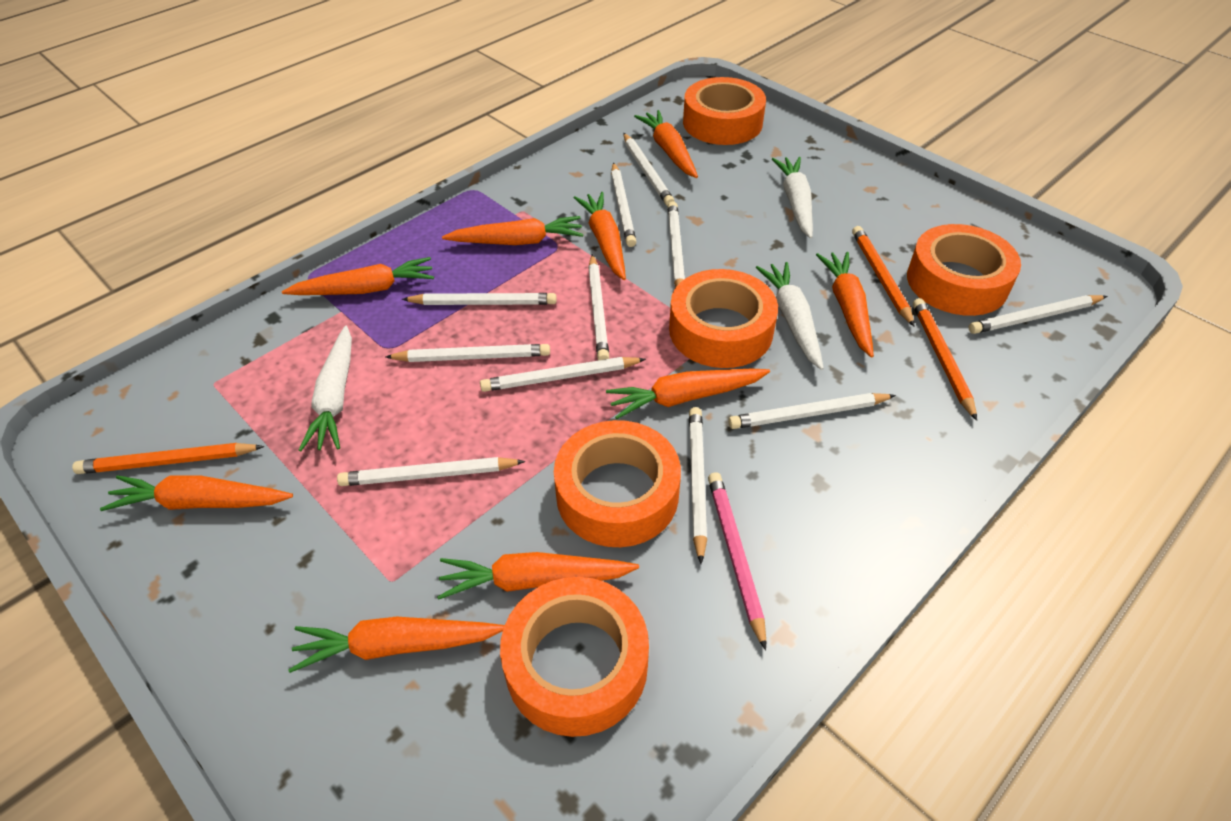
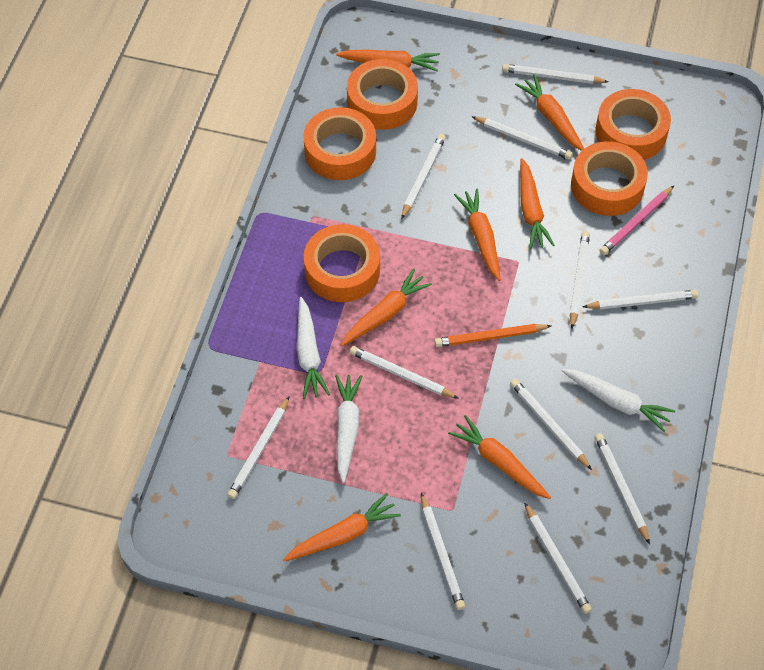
orange carrot: 9 -> 7
orange pencil: 3 -> 1

